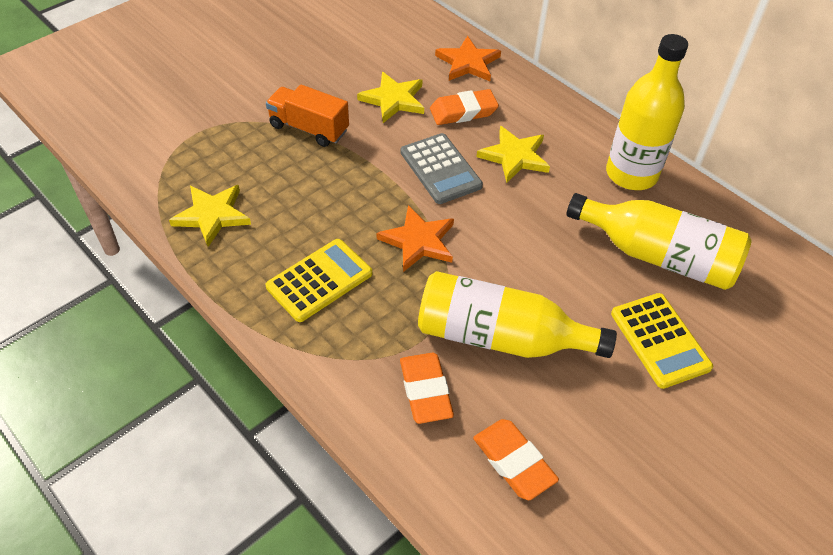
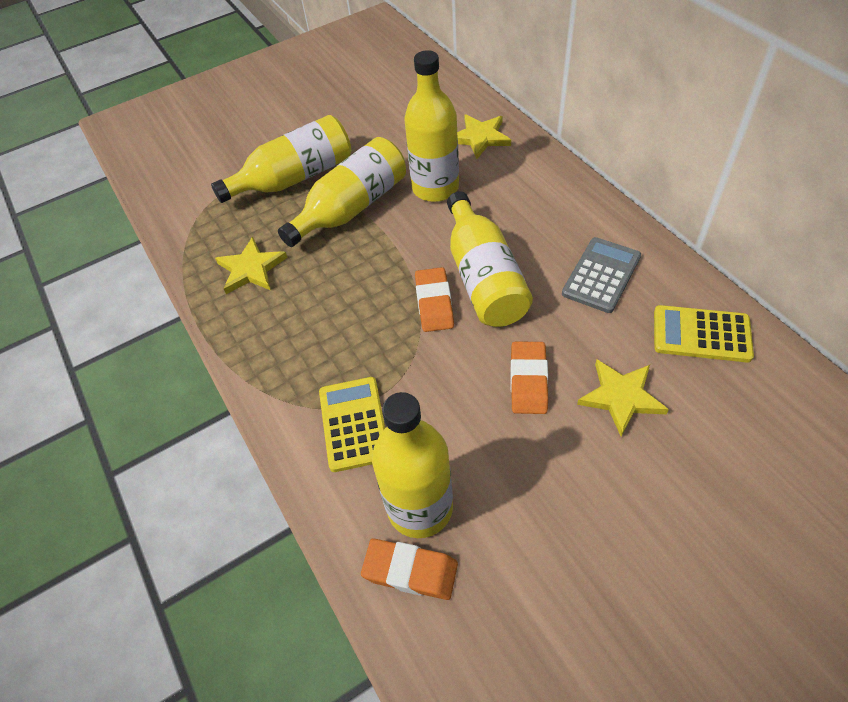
orange star: 2 -> 0
orange truck: 1 -> 0
yellow bottle: 3 -> 5

